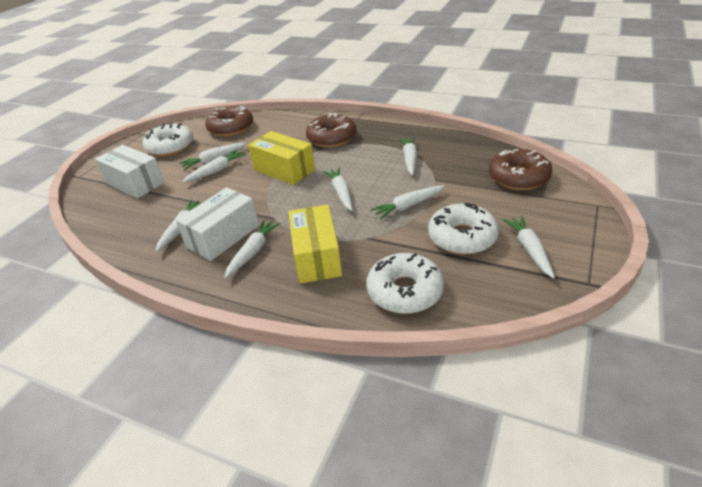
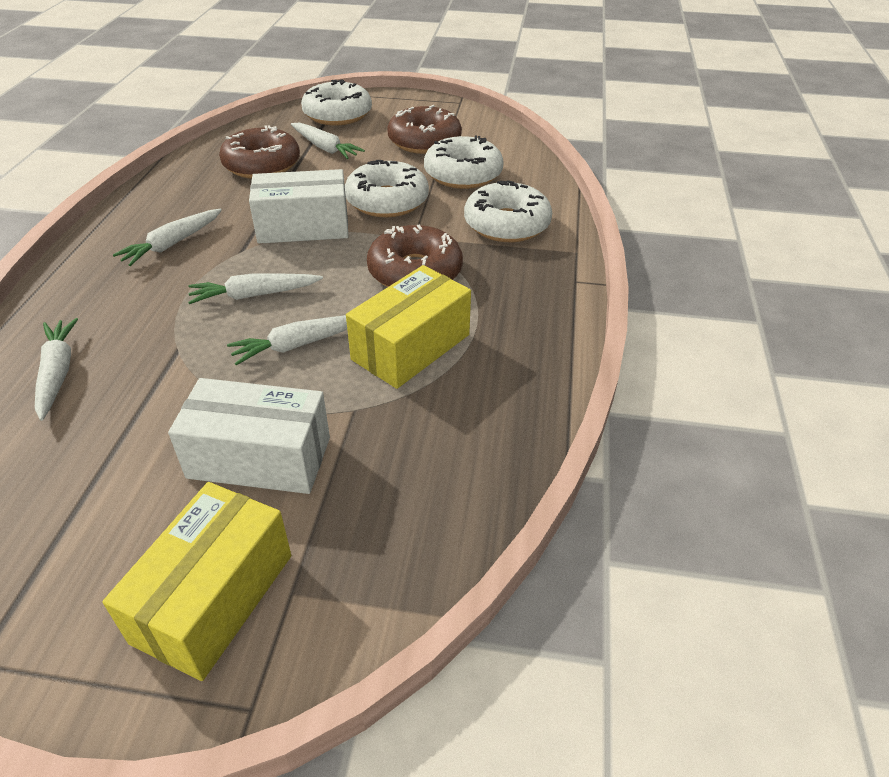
white carrot: 8 -> 5
white donut: 3 -> 4

